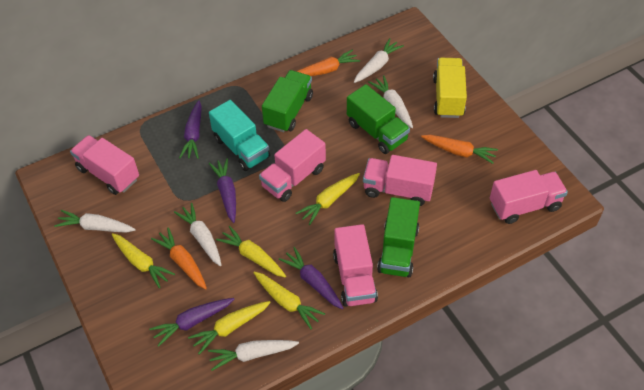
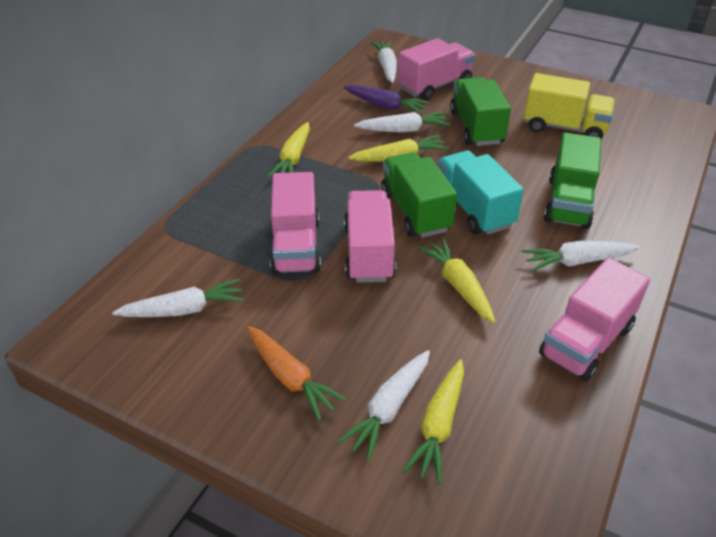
orange carrot: 3 -> 1
pink truck: 5 -> 4
purple carrot: 4 -> 1
yellow carrot: 5 -> 4

